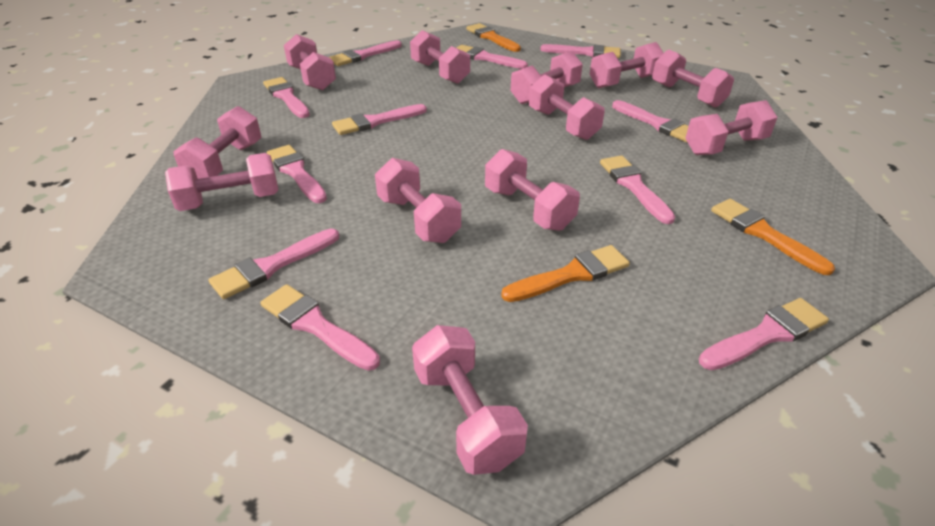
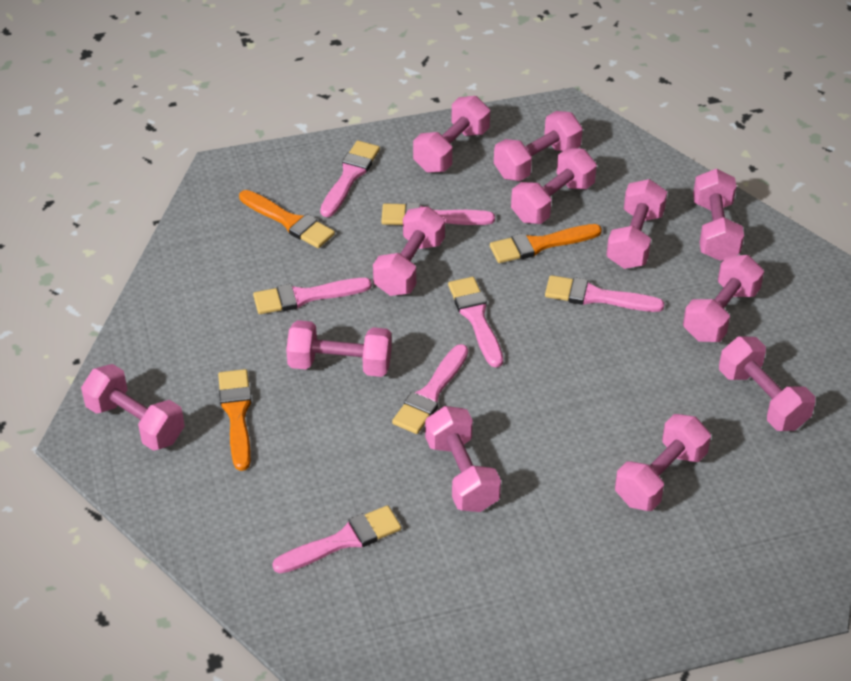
pink brush: 11 -> 7

